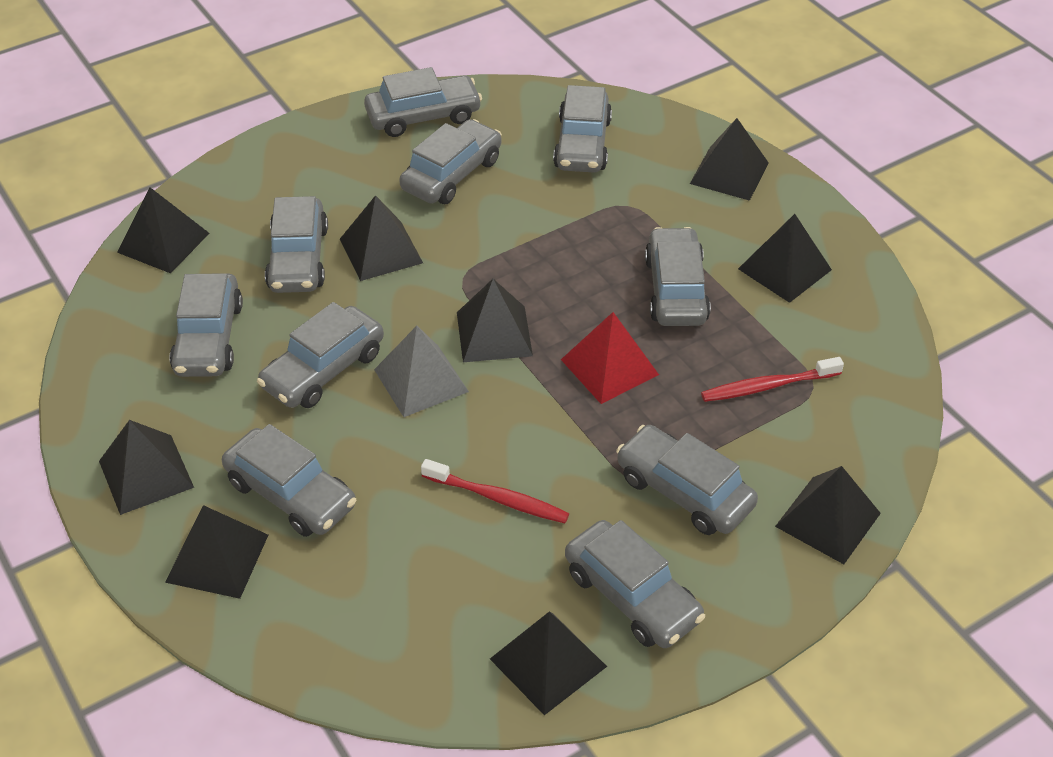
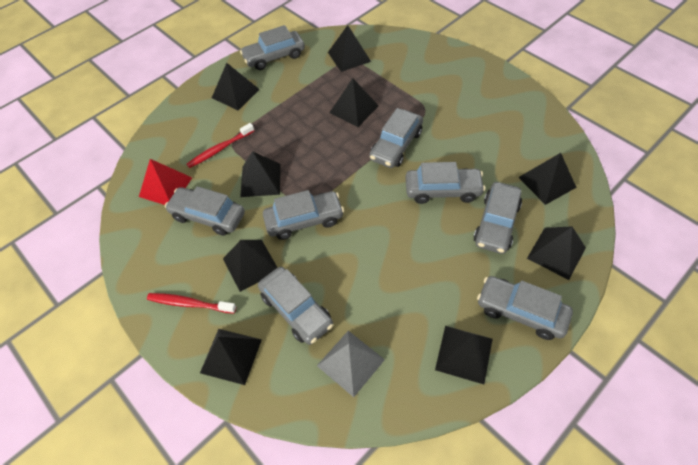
grey car: 10 -> 8

